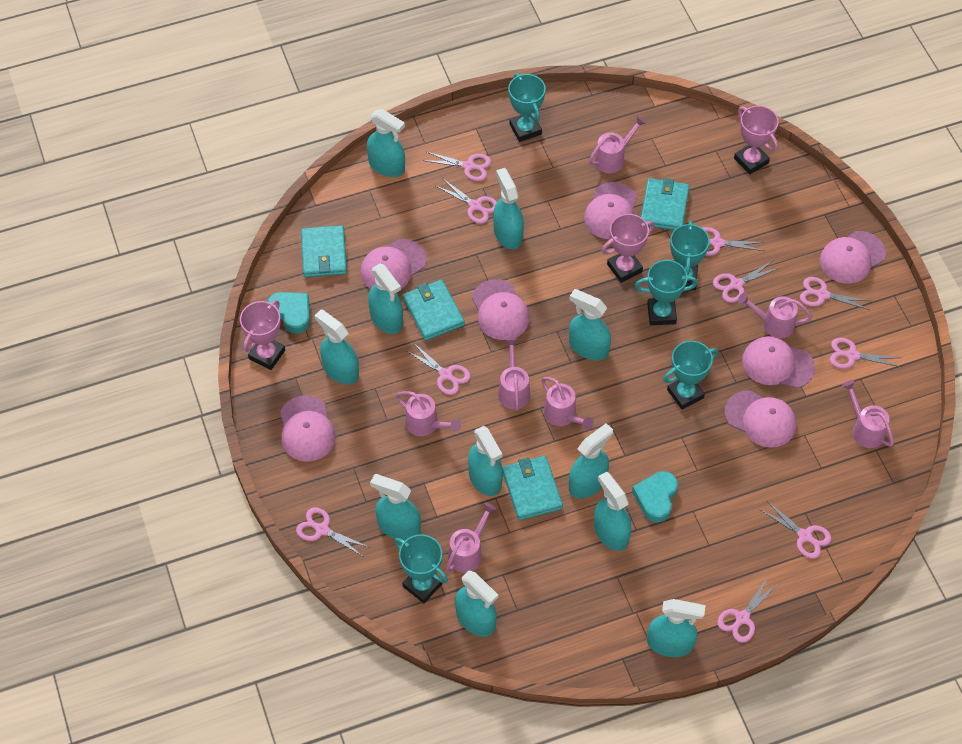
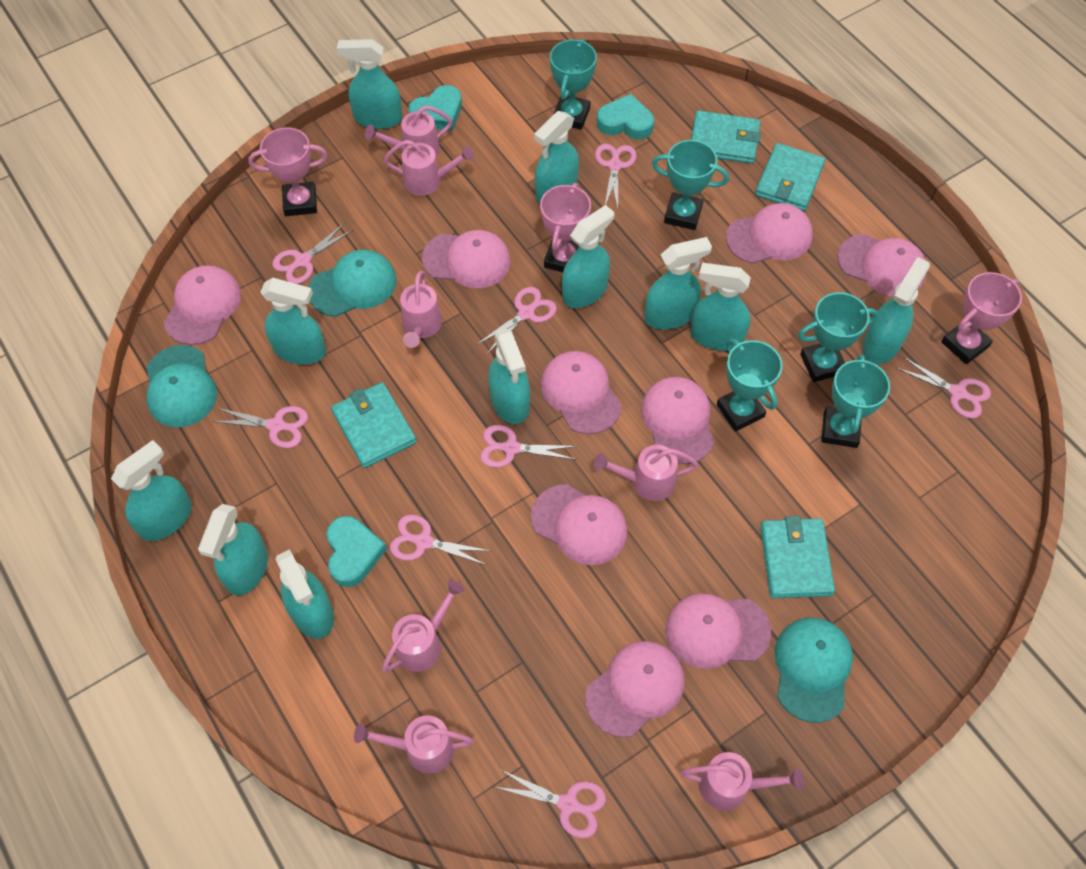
pink cap: 7 -> 9
pink scissors: 10 -> 8
turquoise cap: 0 -> 3
turquoise heart: 2 -> 3

